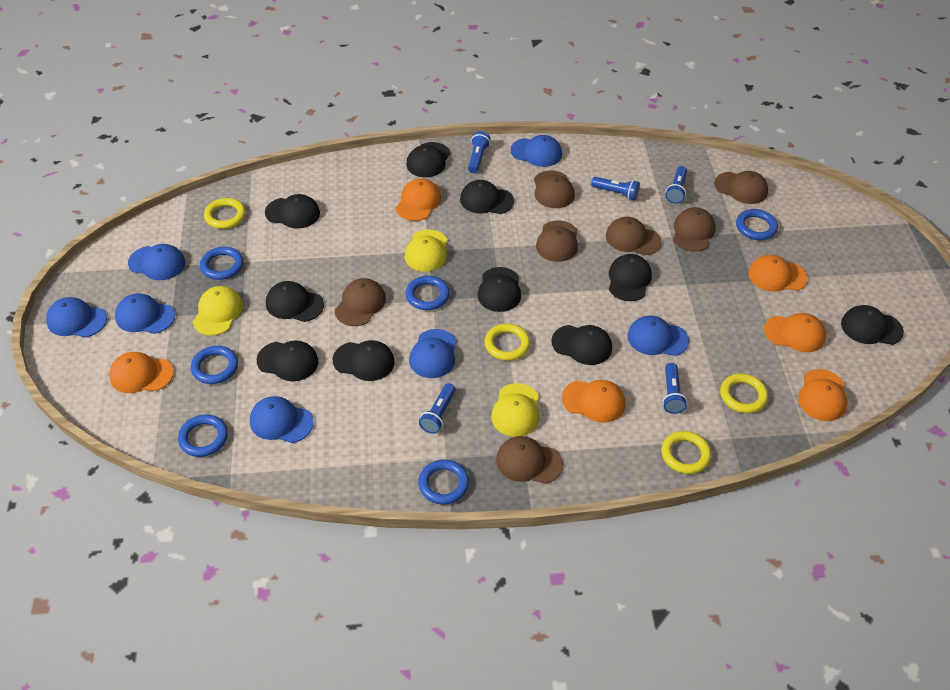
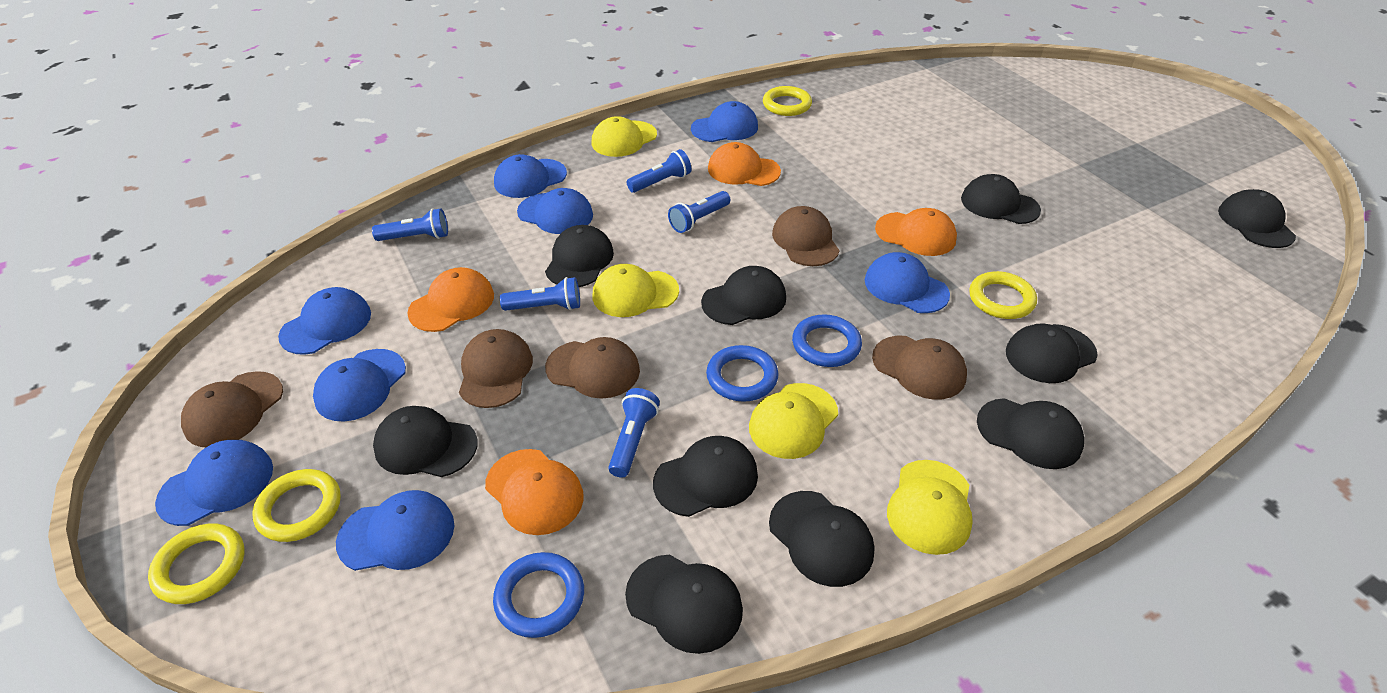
blue cap: 7 -> 8
blue ring: 6 -> 3
brown cap: 7 -> 5
orange cap: 6 -> 4
yellow cap: 3 -> 4

